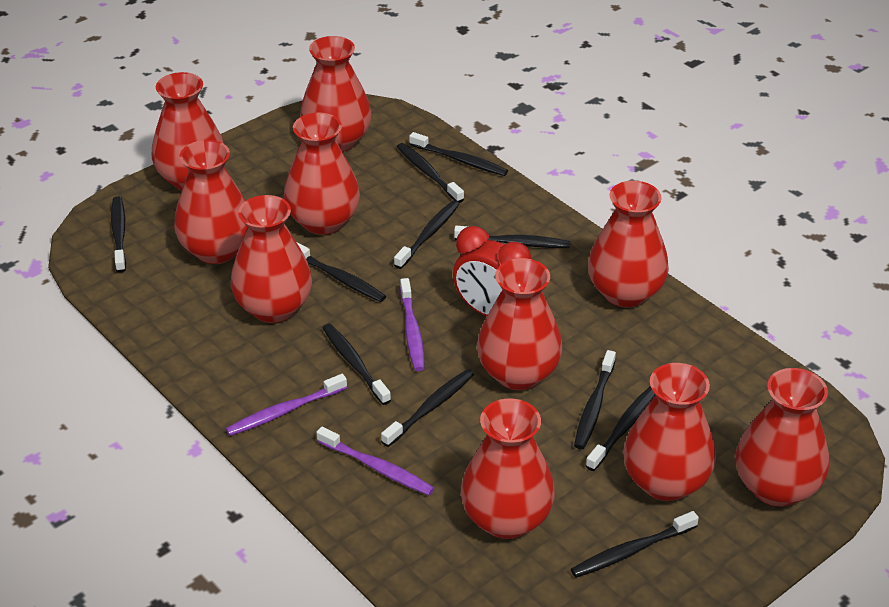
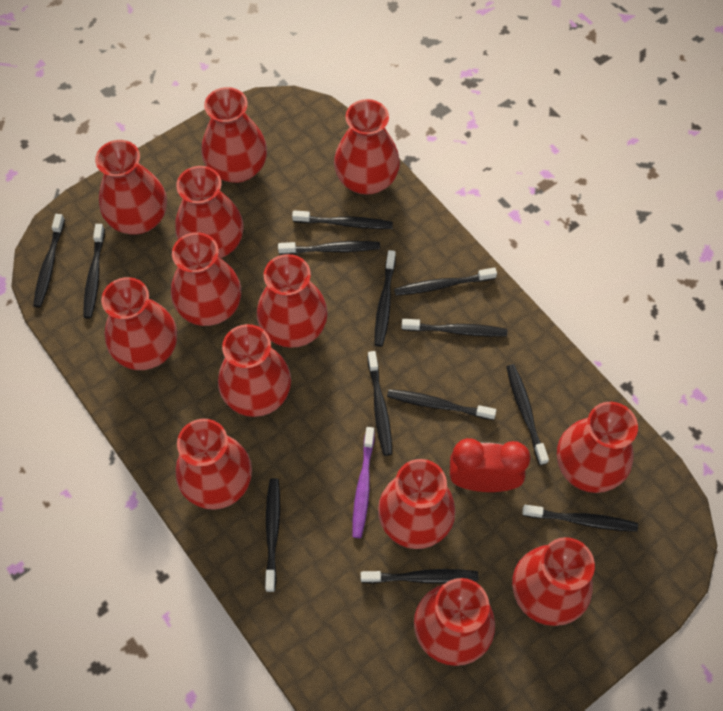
black toothbrush: 11 -> 13
purple toothbrush: 3 -> 1
red vase: 10 -> 13

